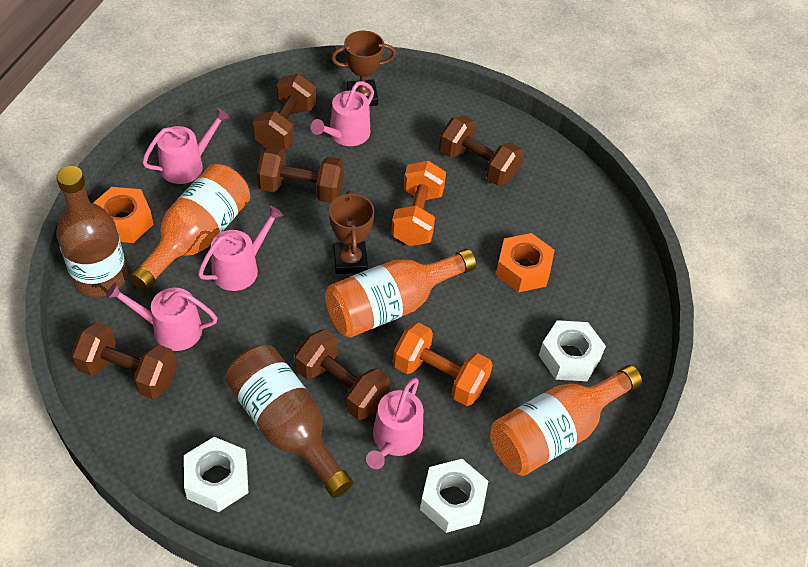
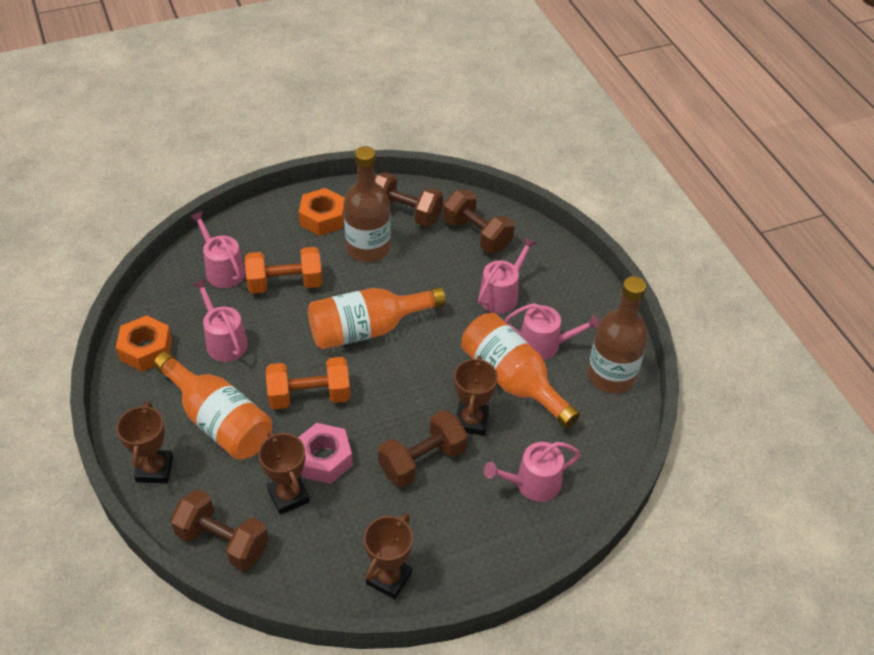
brown dumbbell: 5 -> 4
brown trophy: 2 -> 4
pink nut: 0 -> 1
white nut: 3 -> 0

